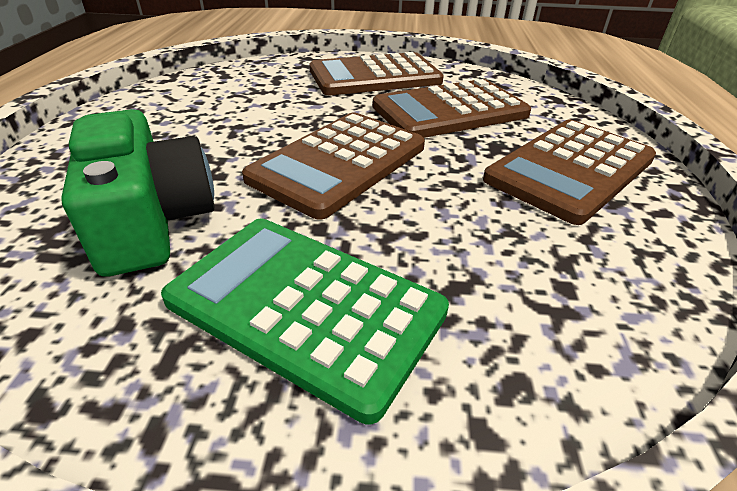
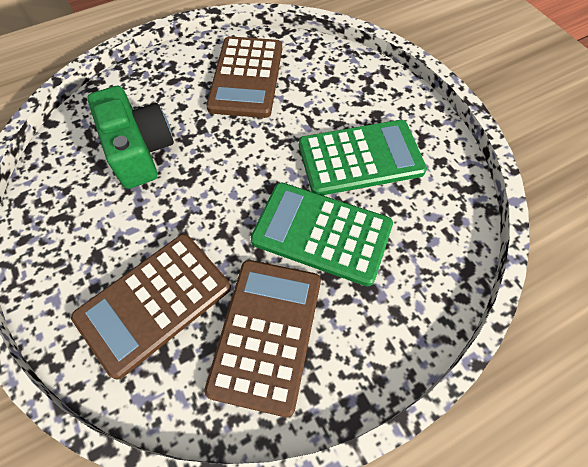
brown calculator: 4 -> 3
green calculator: 1 -> 2

